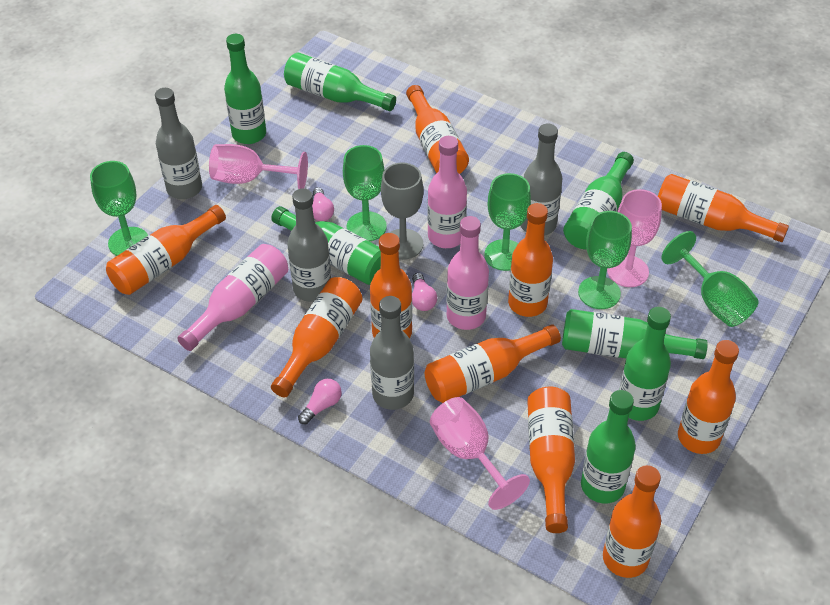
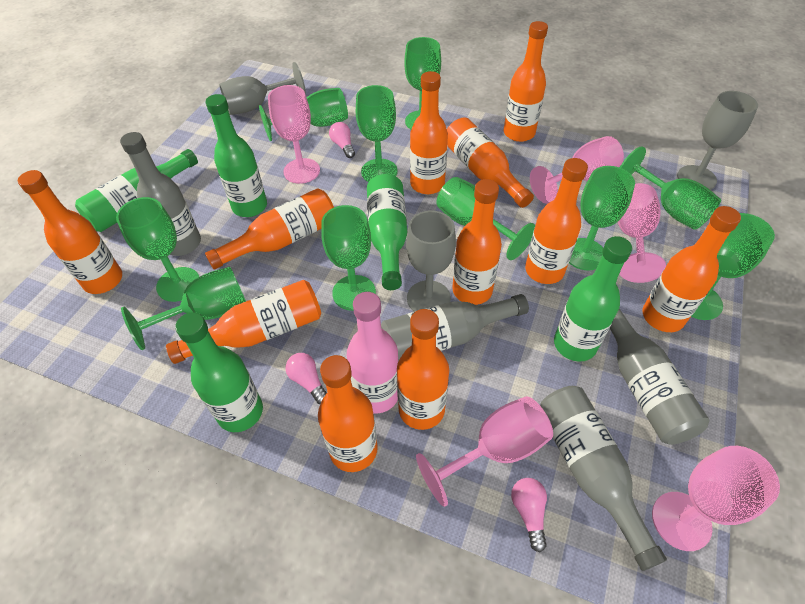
green bottle: 7 -> 5
green goblet: 5 -> 10
grey goblet: 1 -> 3
orange bottle: 10 -> 11
pink bottle: 3 -> 1
pink goblet: 3 -> 5

